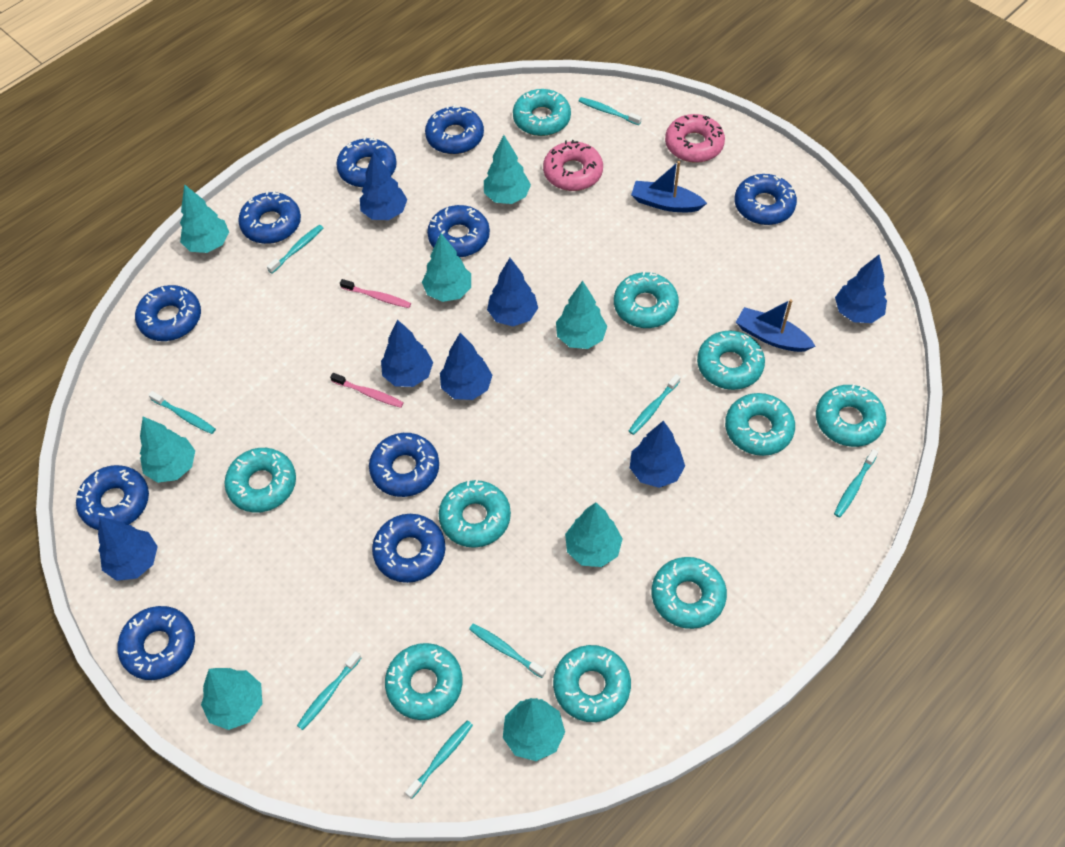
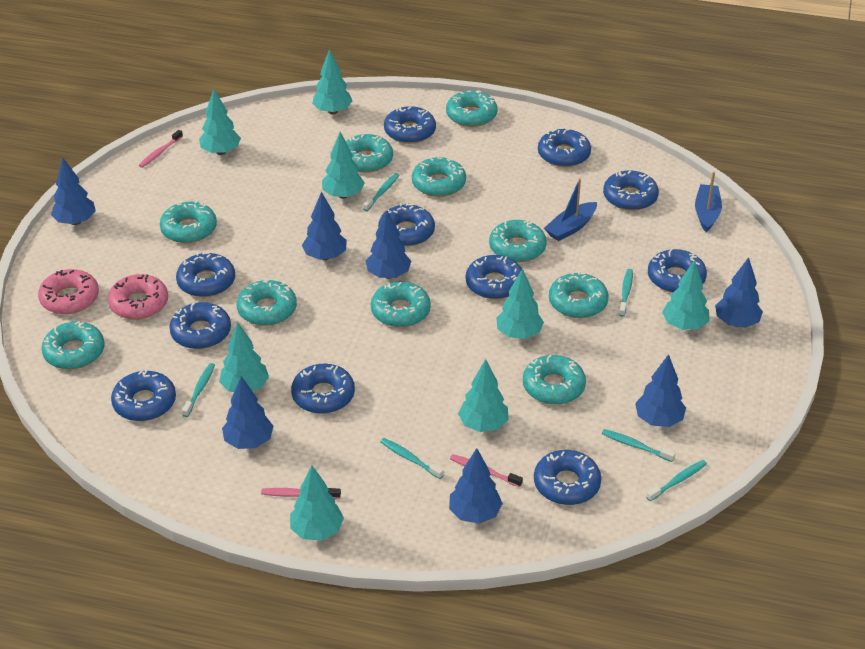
blue donut: 10 -> 11
pink toothbrush: 2 -> 3
turquoise toothbrush: 8 -> 6

